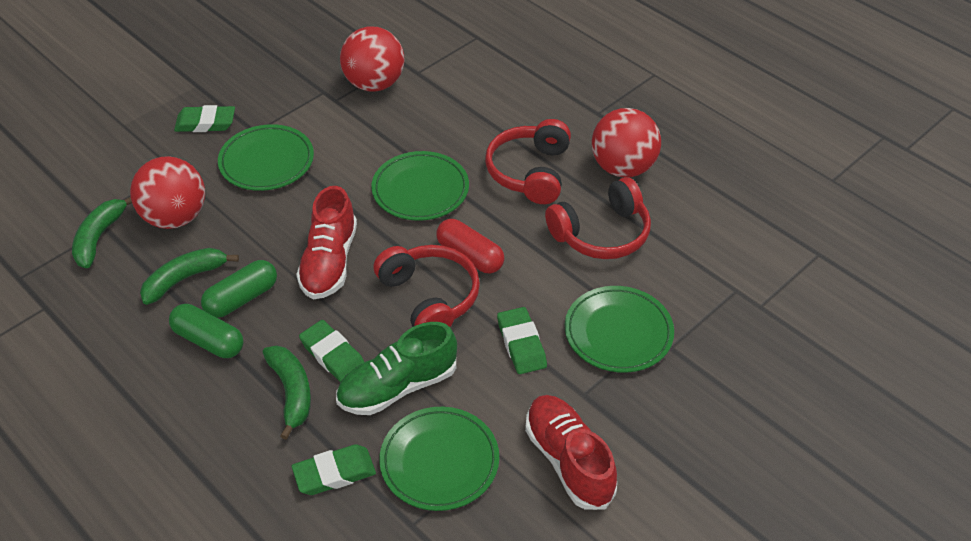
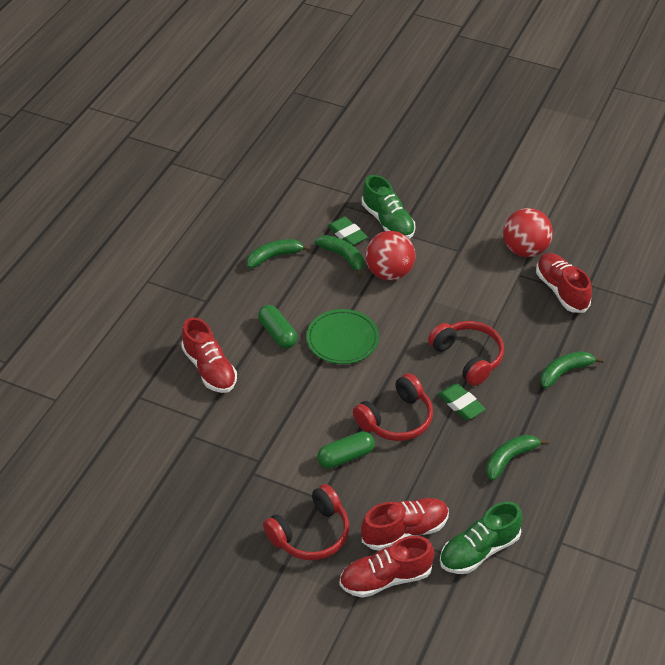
green banana: 3 -> 4
green eraser: 4 -> 2
green plate: 4 -> 1
green shoe: 1 -> 2
red ball: 3 -> 2
red capsule: 1 -> 0
red shoe: 2 -> 4

